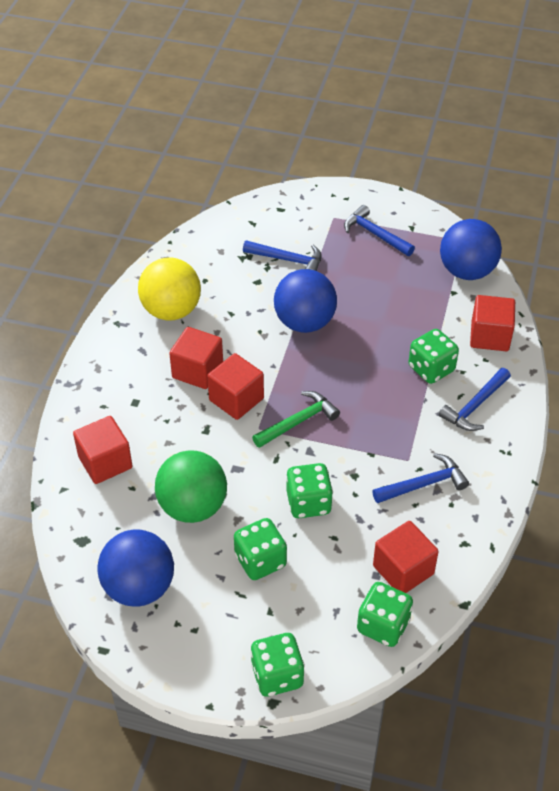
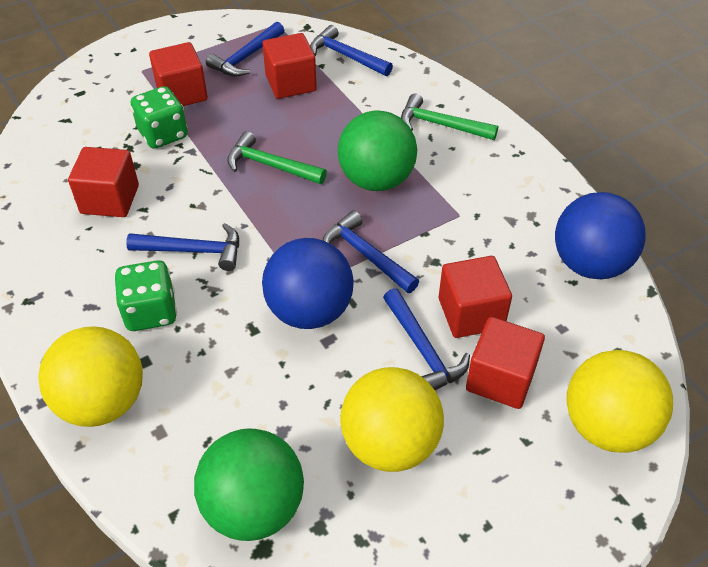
blue ball: 3 -> 2
blue hammer: 4 -> 5
green ball: 1 -> 2
green dice: 5 -> 2
green hammer: 1 -> 2
yellow ball: 1 -> 3

